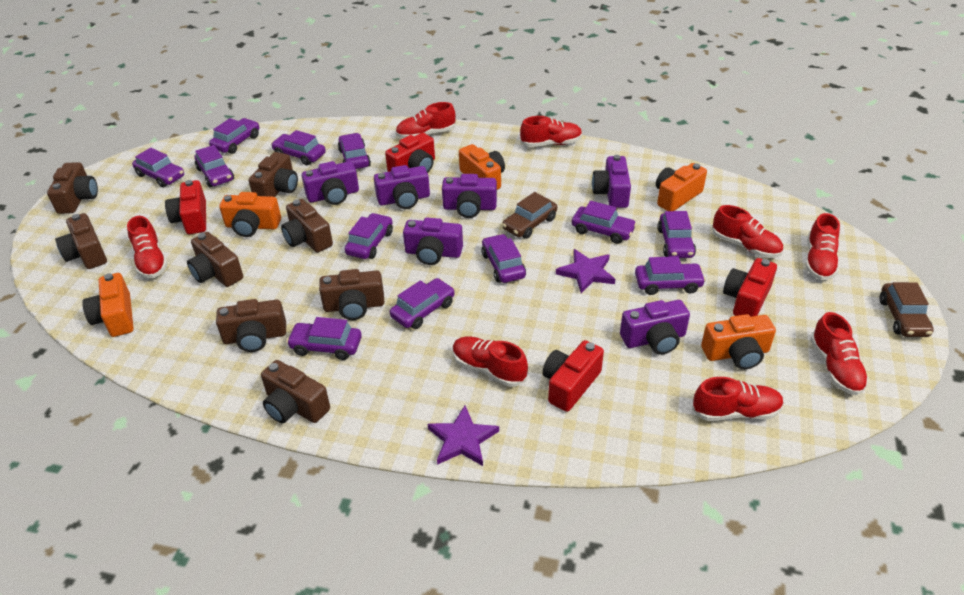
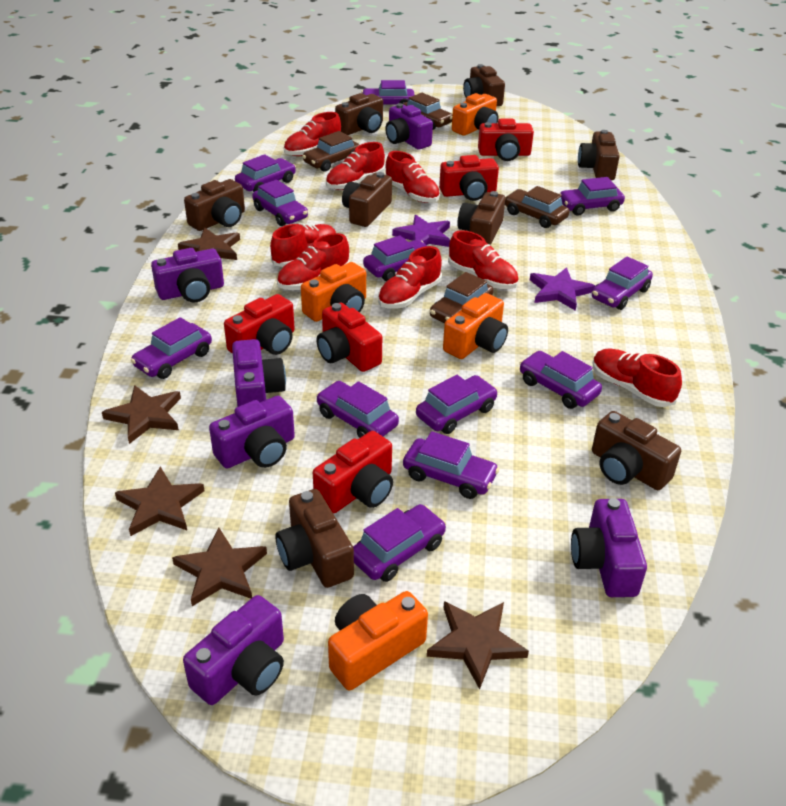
brown car: 2 -> 4
brown star: 0 -> 5
orange camera: 5 -> 4
red camera: 4 -> 5

